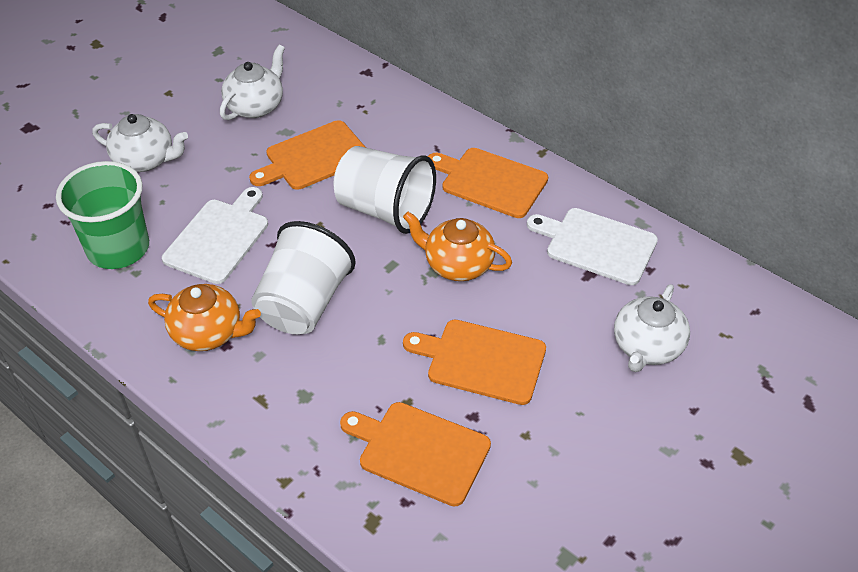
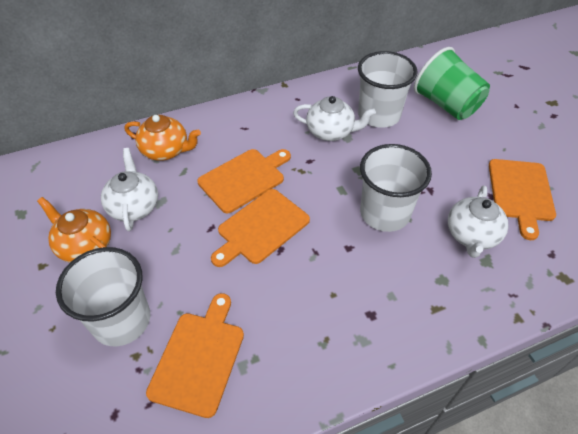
white cup: 2 -> 3
white cutting board: 2 -> 0

